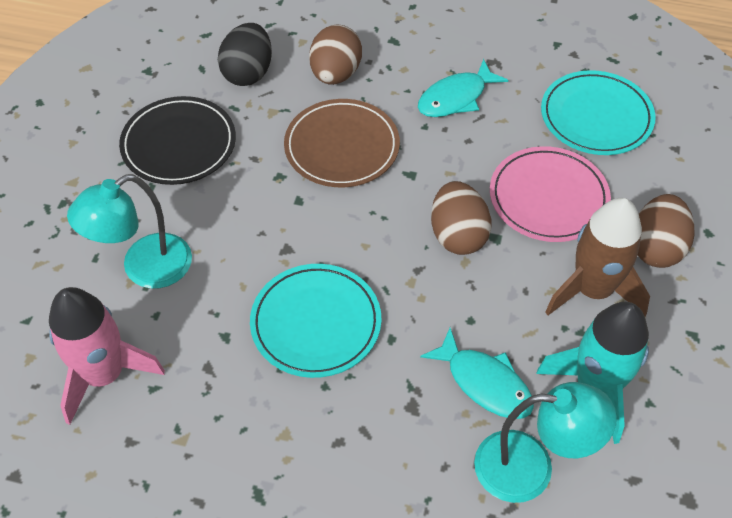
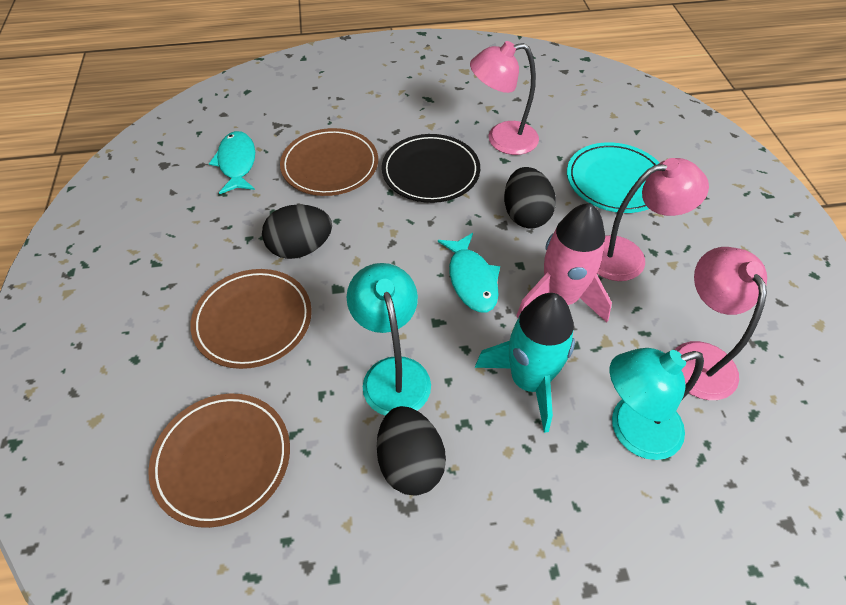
black egg: 1 -> 3
brown egg: 3 -> 0
brown plate: 1 -> 3
brown rocket: 1 -> 0
pink lamp: 0 -> 3
pink plate: 1 -> 0
turquoise plate: 2 -> 1

